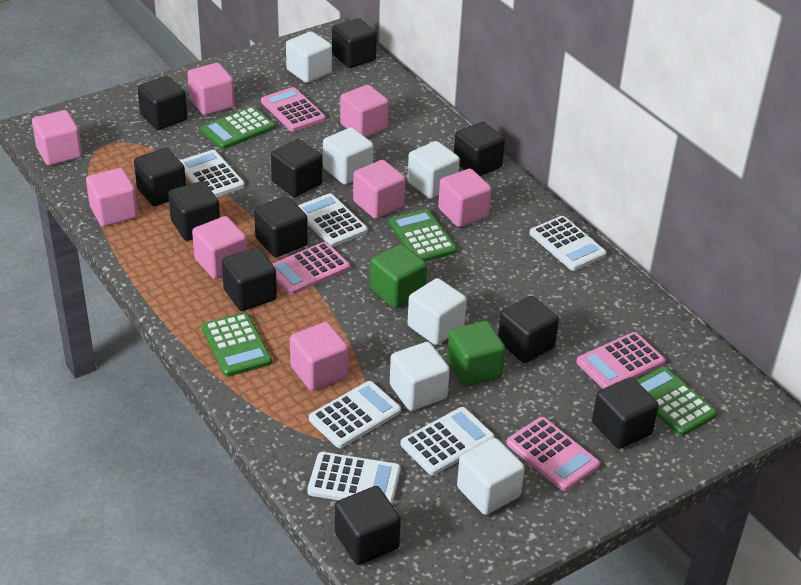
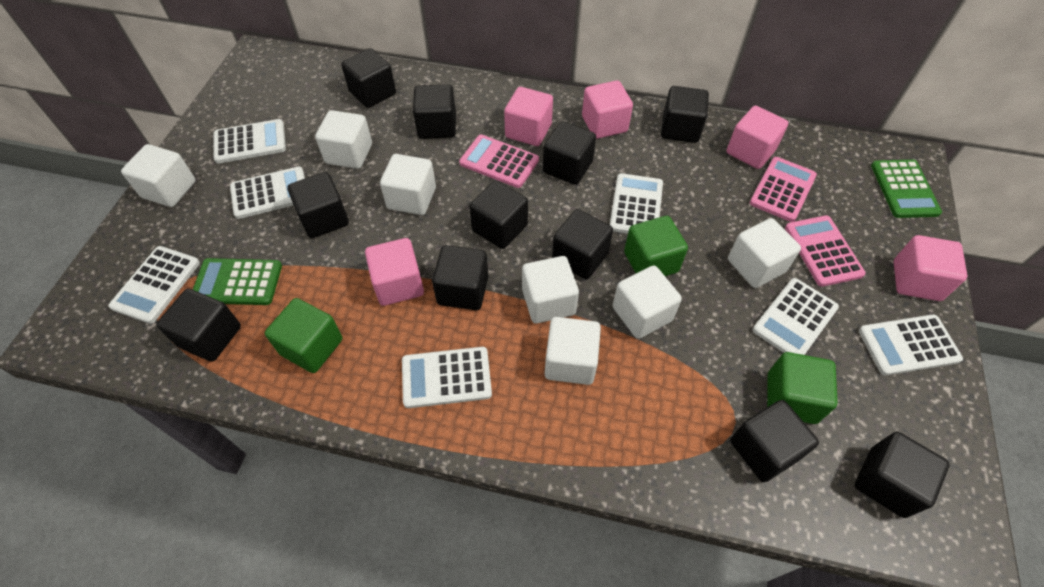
green calculator: 4 -> 2
green cube: 2 -> 3
pink calculator: 4 -> 3
pink cube: 8 -> 5
white calculator: 6 -> 7
white cube: 6 -> 7

